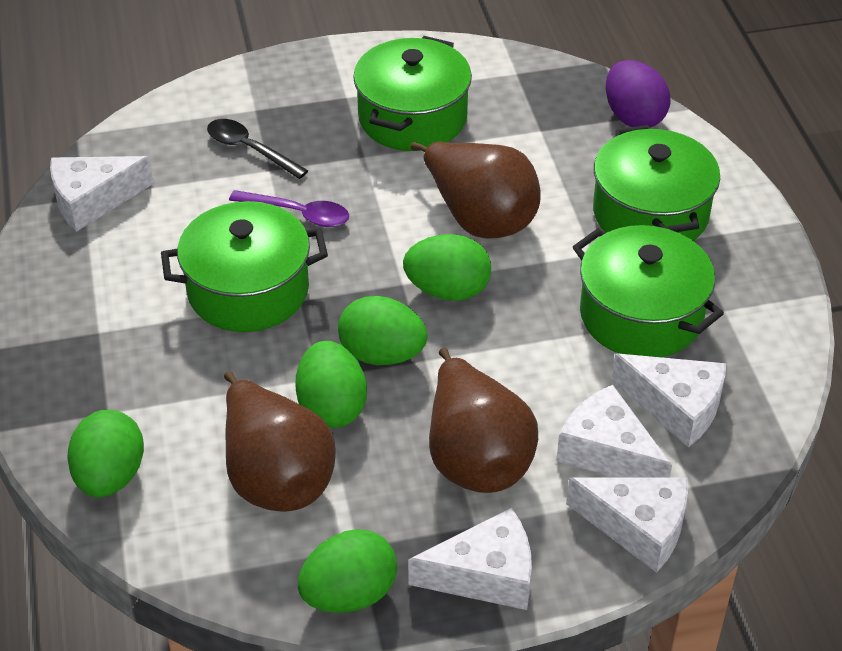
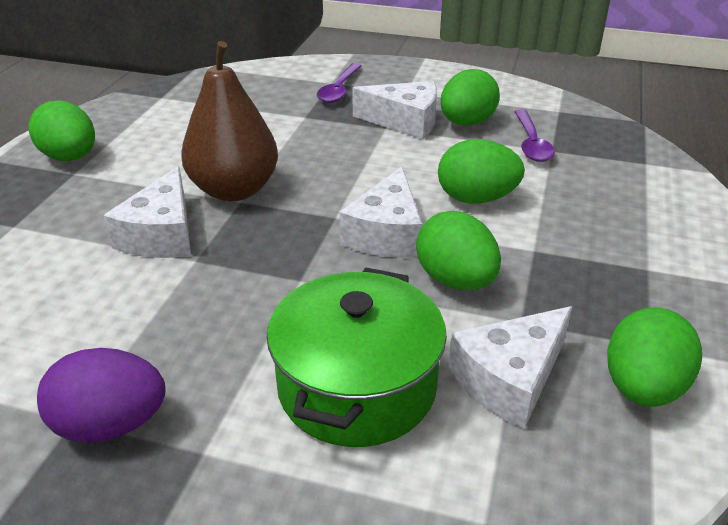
black spoon: 1 -> 0
brown pear: 3 -> 1
green pot: 4 -> 1
purple spoon: 1 -> 2
white cheese: 5 -> 4

